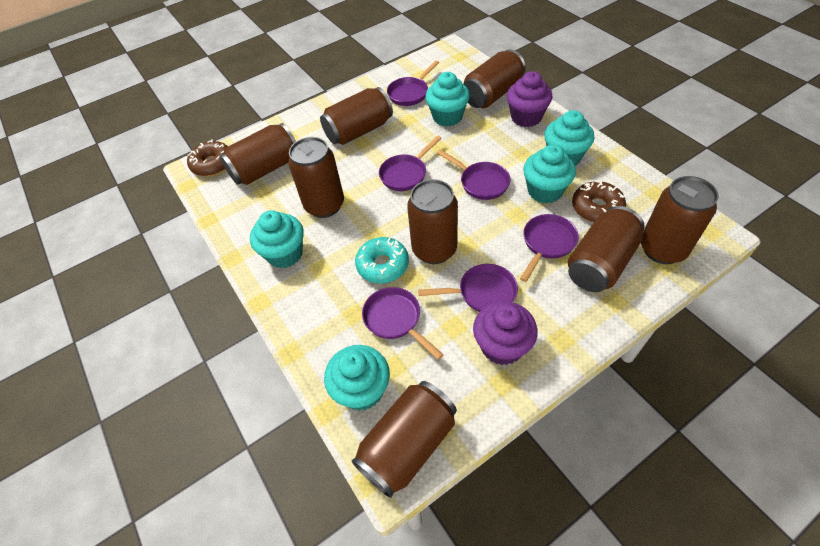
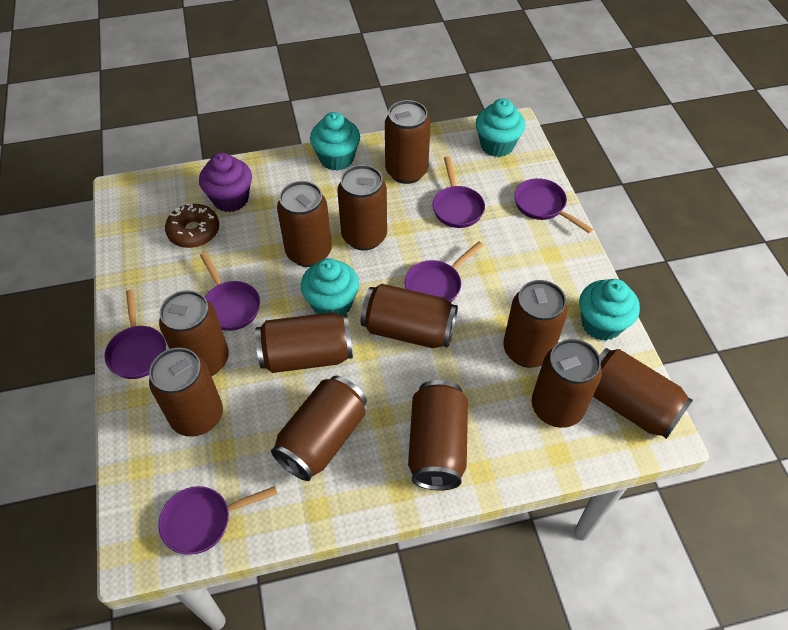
brown can: 8 -> 12
brown donut: 2 -> 1
purple cupcake: 2 -> 1
turquoise cupcake: 5 -> 4
turquoise donut: 1 -> 0

